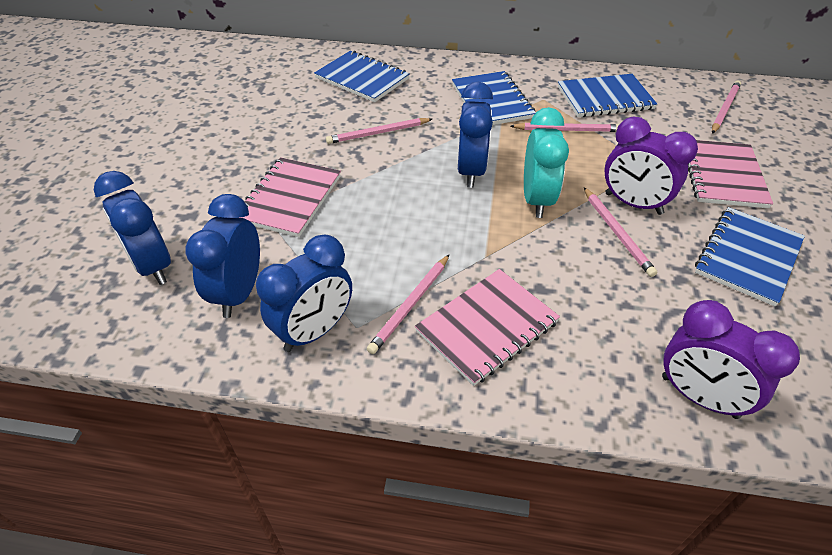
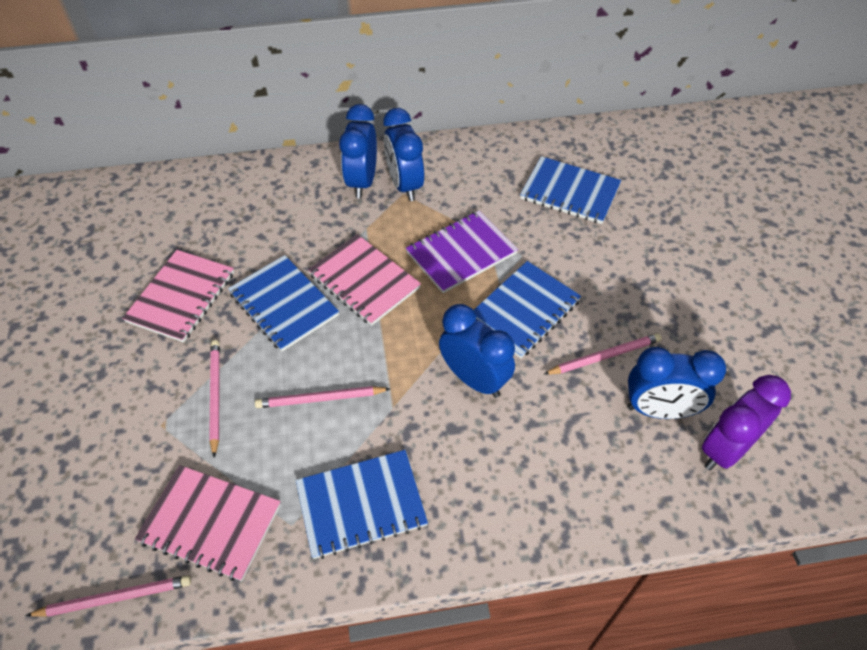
pink pencil: 5 -> 4
purple clock: 2 -> 1
purple notebook: 0 -> 1
turquoise clock: 1 -> 0

